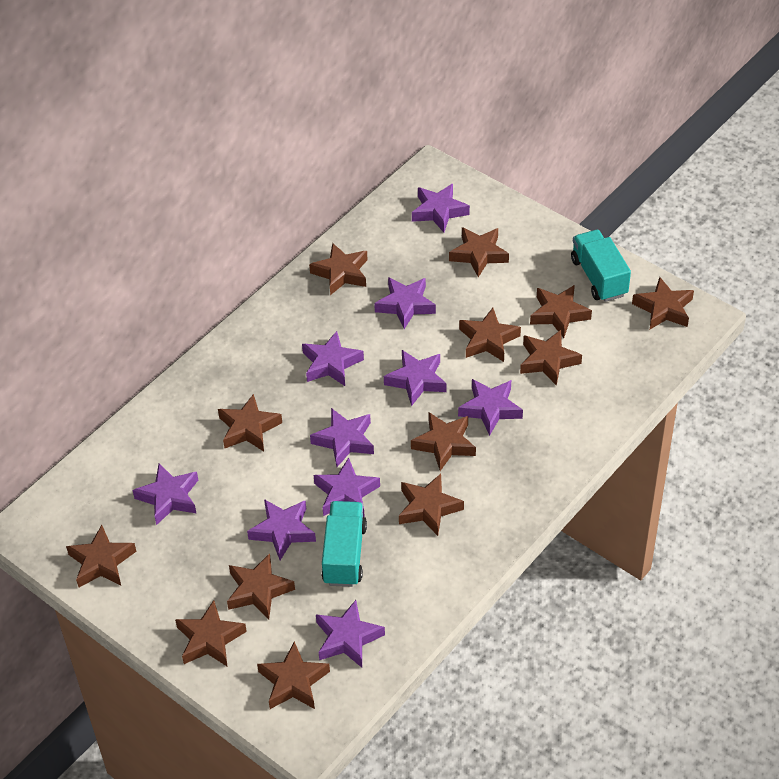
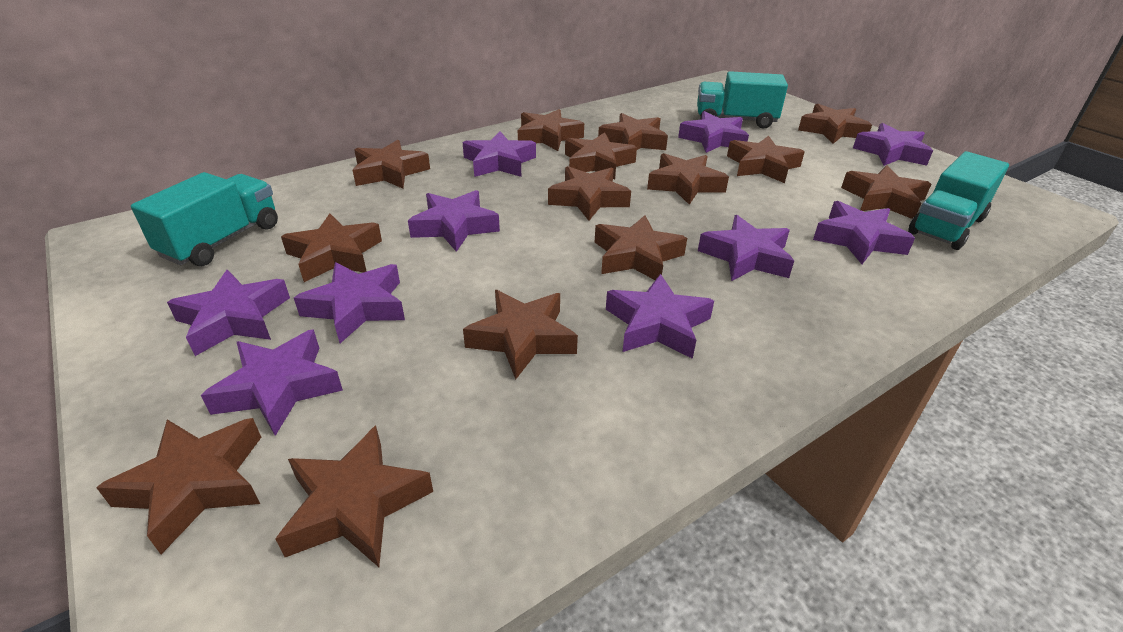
brown star: 13 -> 14
turquoise truck: 2 -> 3

